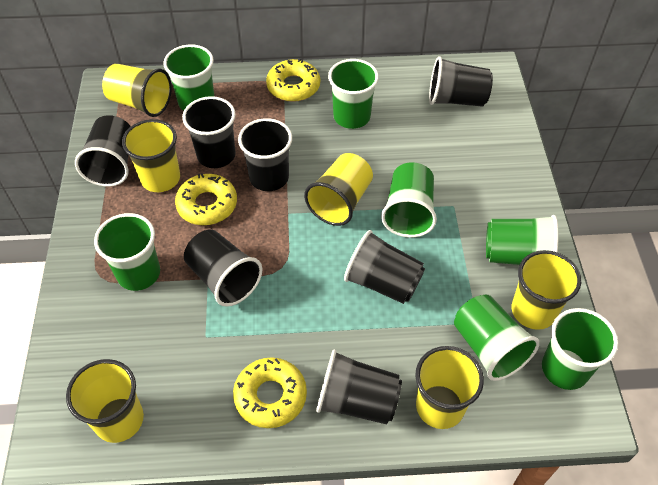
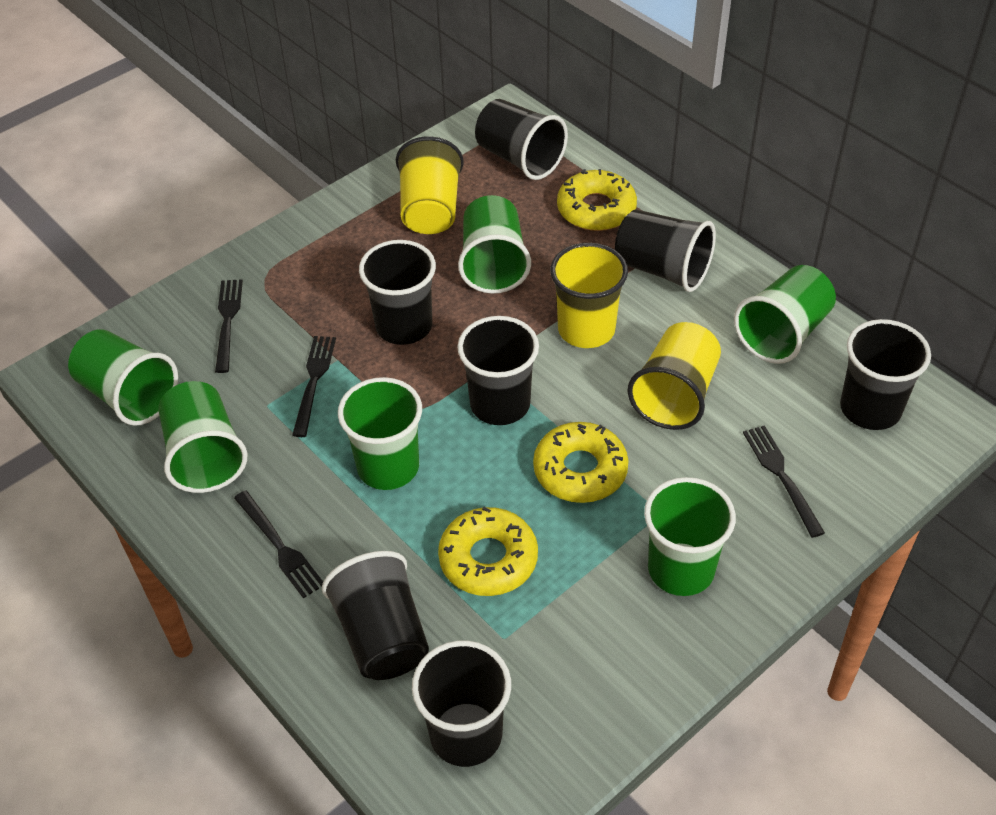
black fork: 0 -> 4
green cup: 7 -> 6
yellow cup: 6 -> 3

